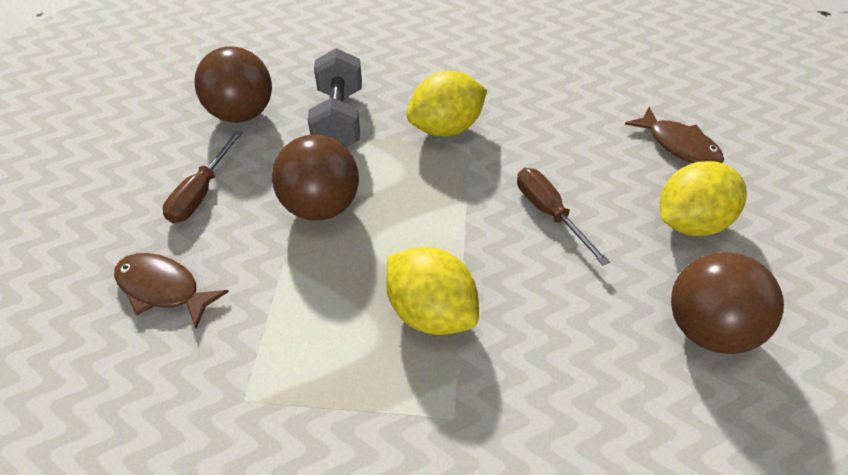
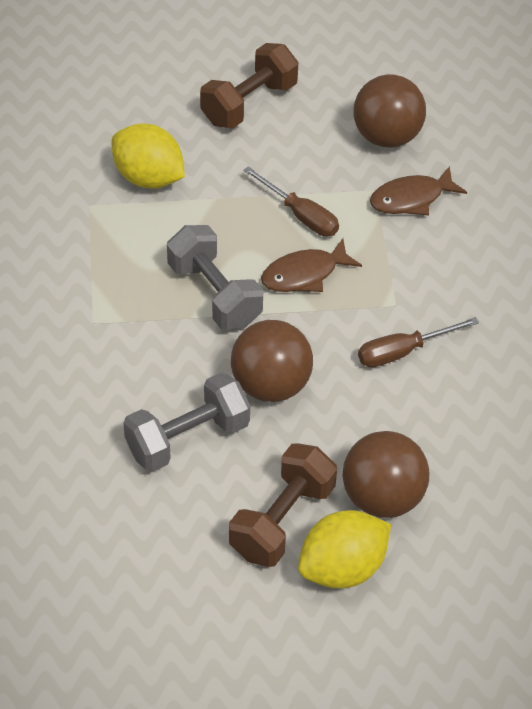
brown dumbbell: 0 -> 2
grey dumbbell: 1 -> 2
yellow lemon: 3 -> 2

